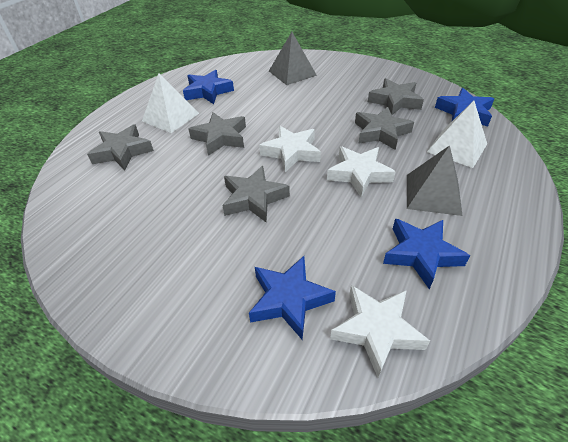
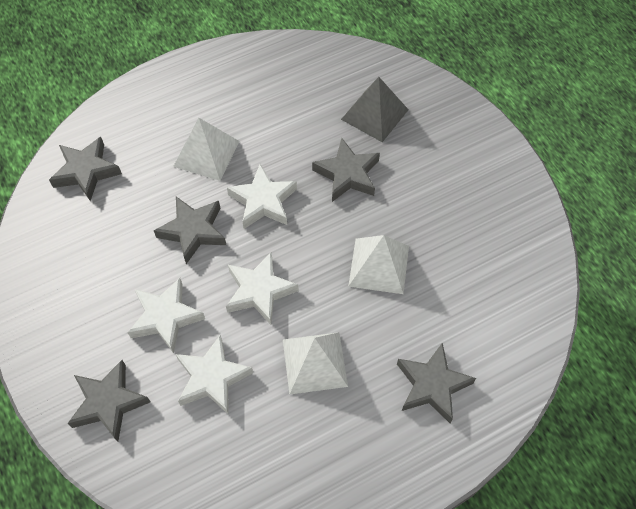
blue star: 4 -> 0
grey pyramid: 2 -> 1
white pyramid: 2 -> 3
white star: 3 -> 4

